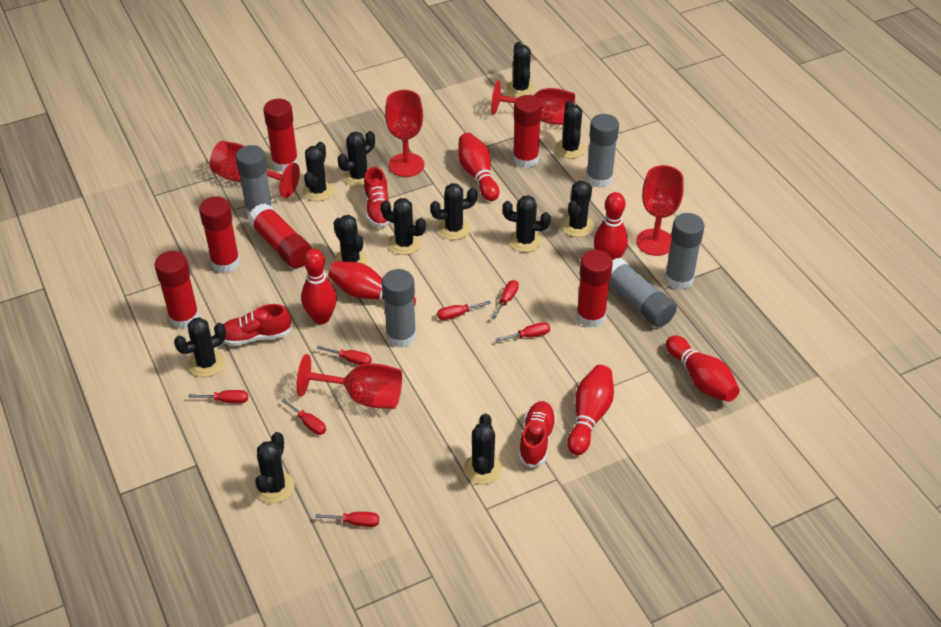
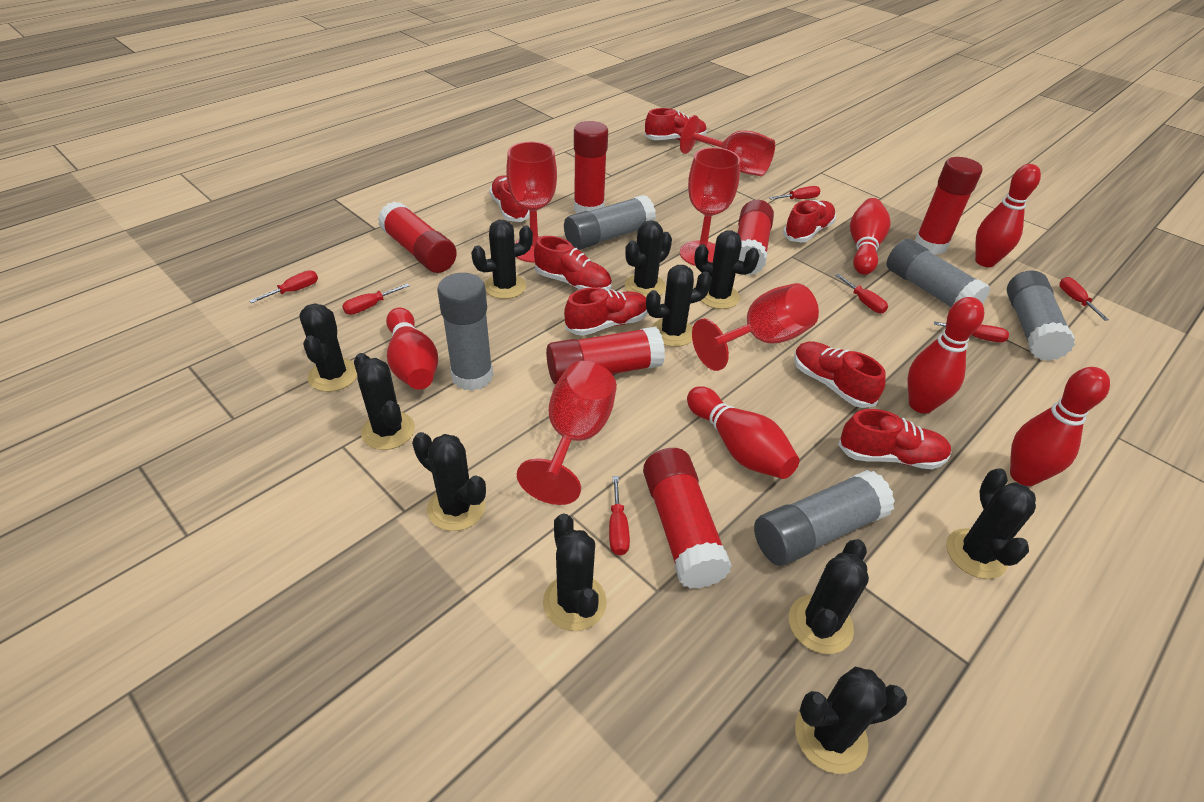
black cactus: 12 -> 11
red shoe: 3 -> 7

